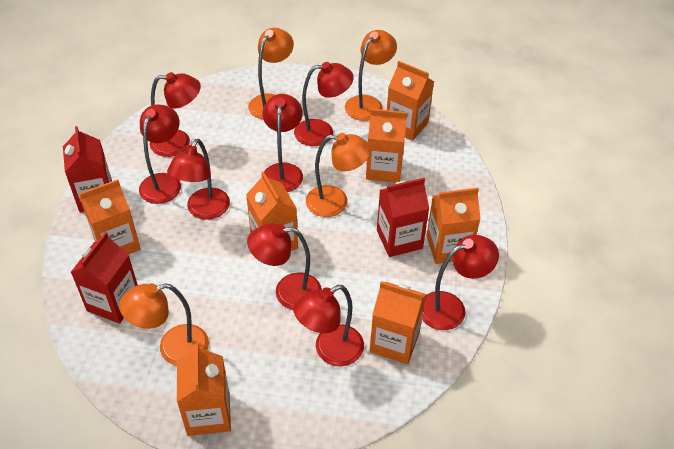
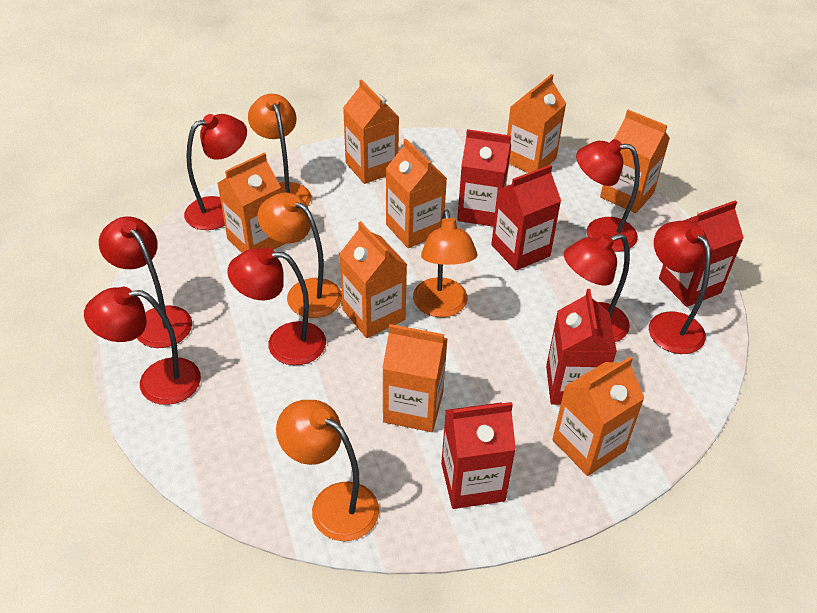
orange carton: 7 -> 8
red carton: 3 -> 5
red lamp: 8 -> 7

